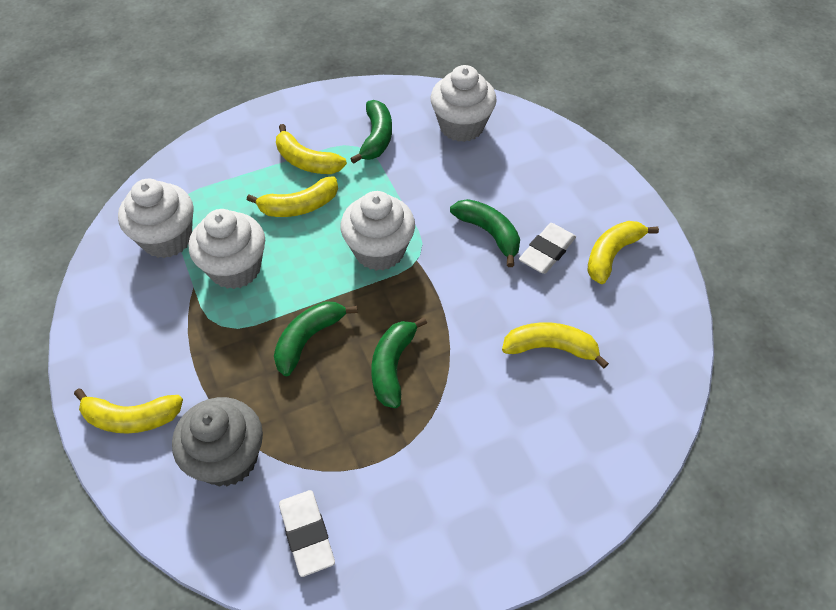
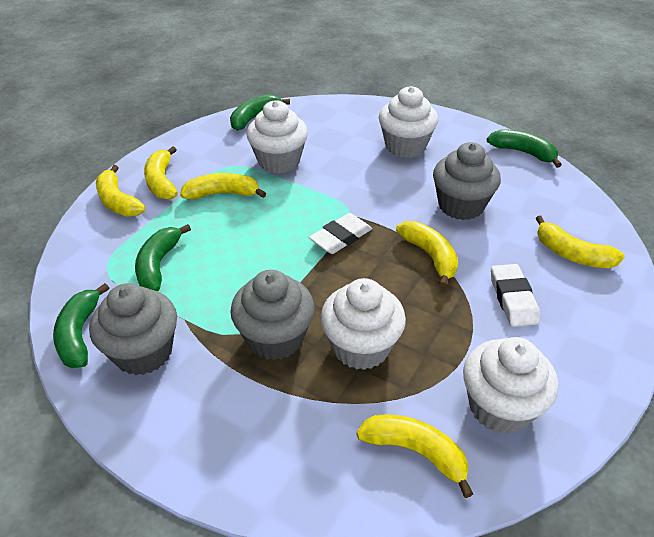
grey cupcake: 1 -> 3
yellow banana: 5 -> 6

